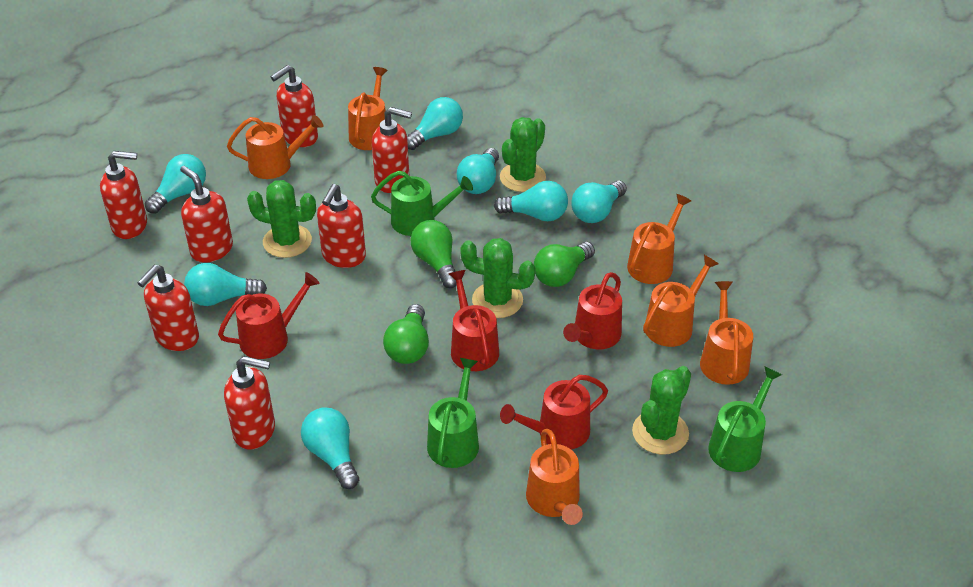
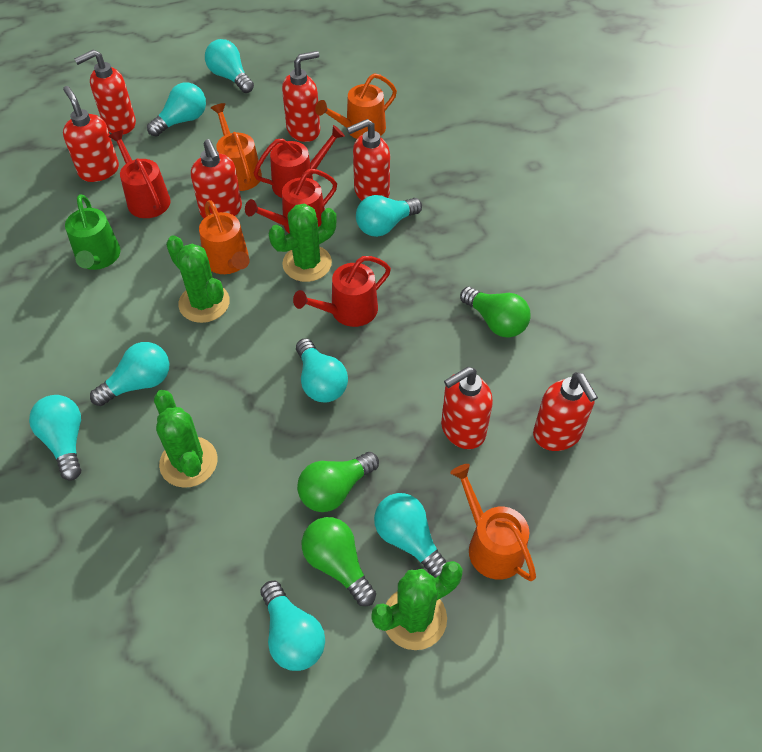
green watering can: 3 -> 1
orange watering can: 6 -> 4
turquoise light bulb: 7 -> 8

